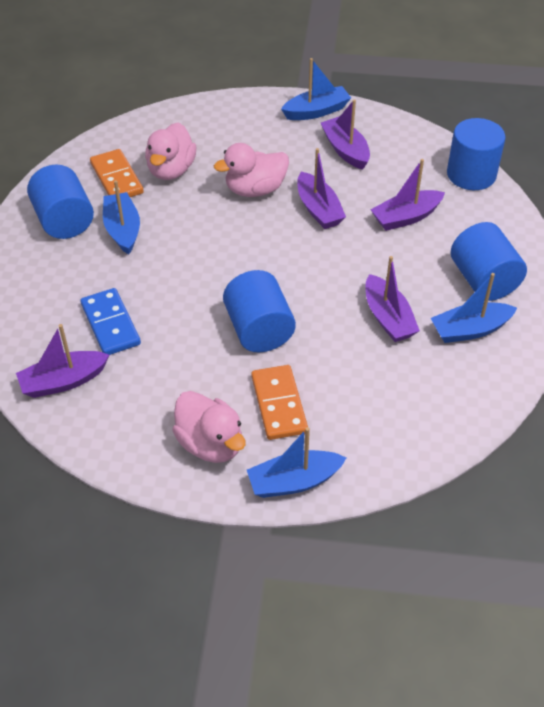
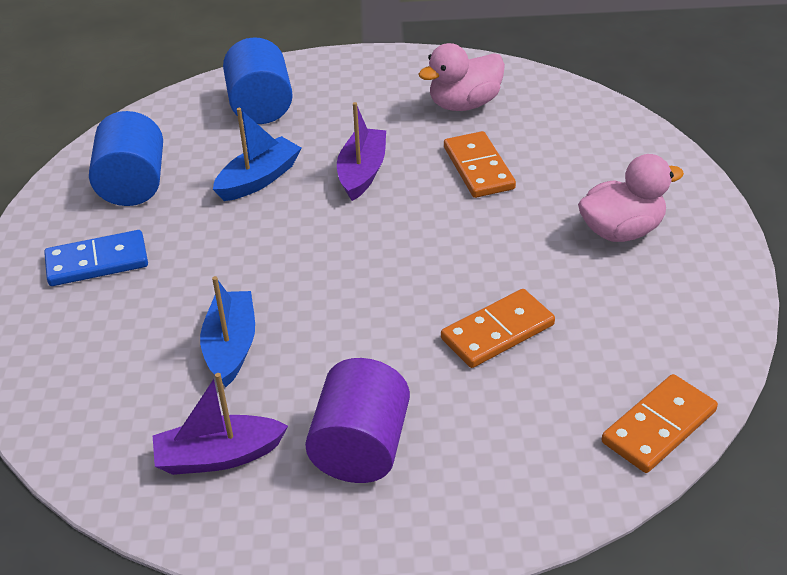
blue boat: 4 -> 2
blue cylinder: 4 -> 2
orange domino: 2 -> 3
pink duck: 3 -> 2
purple boat: 5 -> 2
purple cylinder: 0 -> 1

